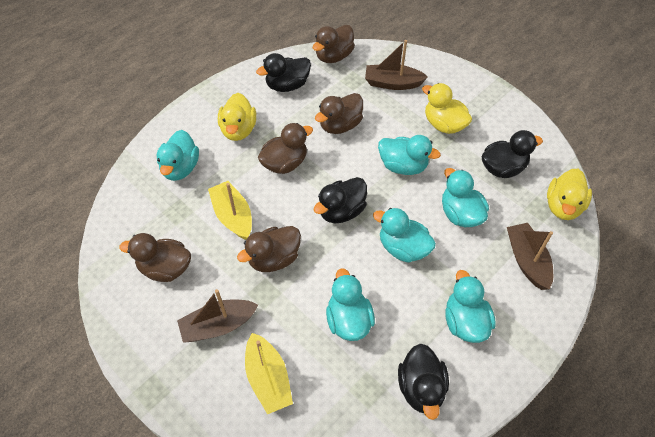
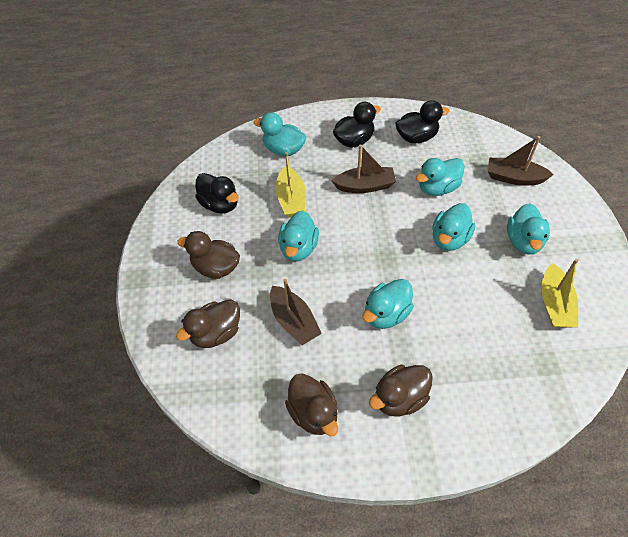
black duck: 4 -> 3
brown duck: 5 -> 4
yellow duck: 3 -> 0

